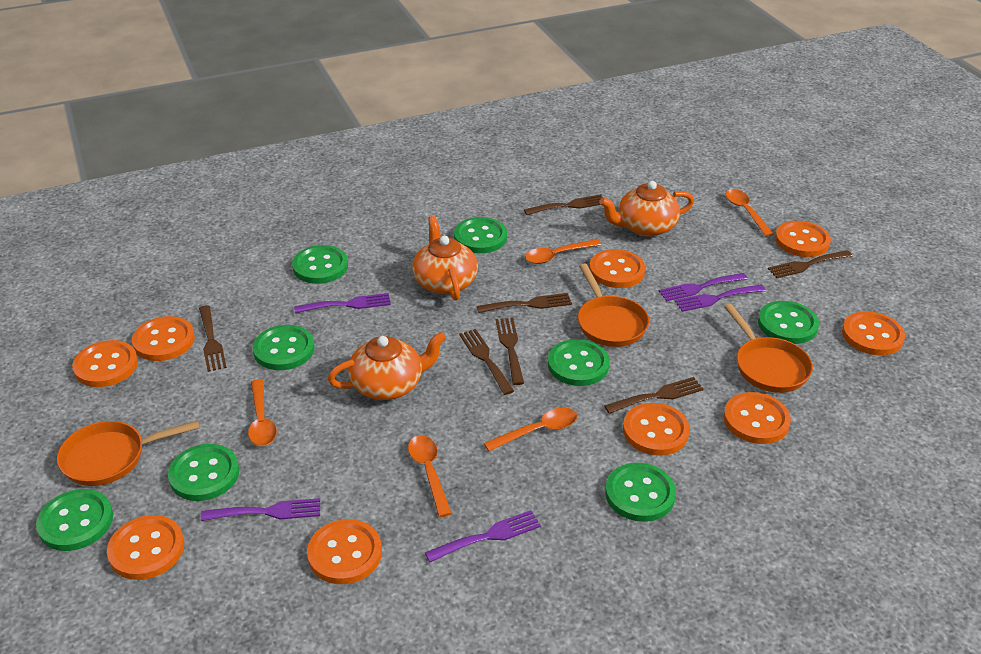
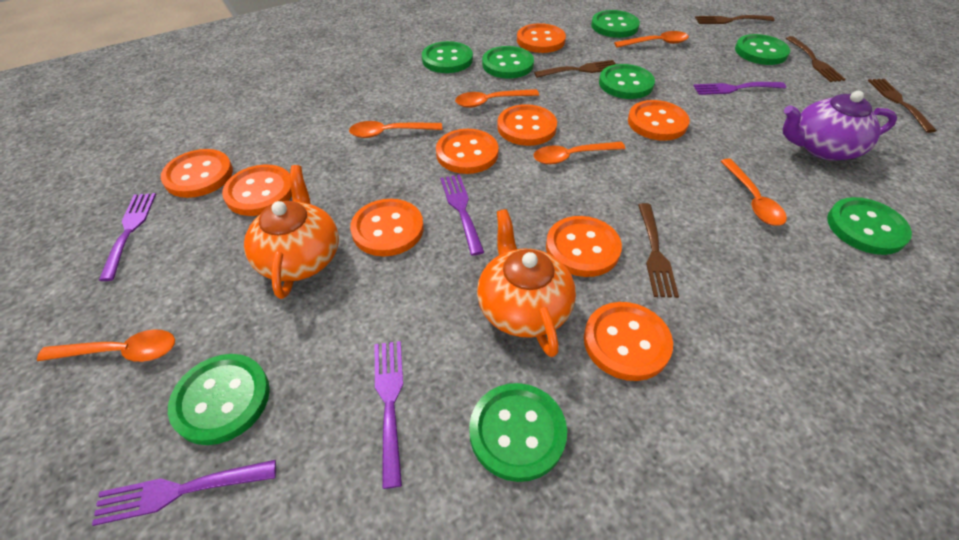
brown fork: 7 -> 5
orange pan: 3 -> 0
orange spoon: 5 -> 6
orange teapot: 3 -> 2
purple teapot: 0 -> 1

